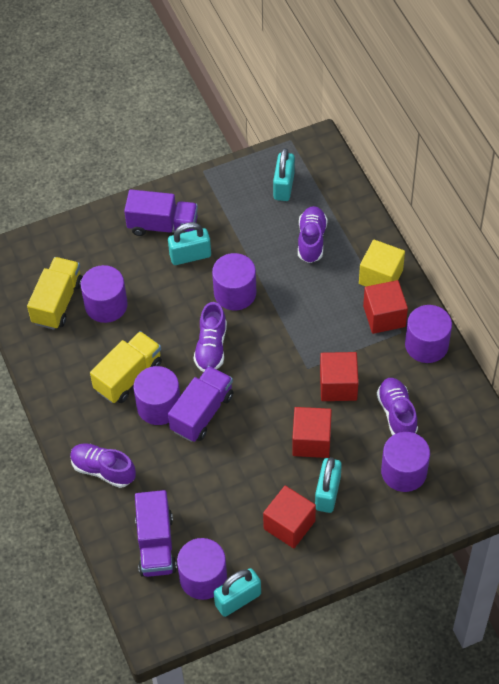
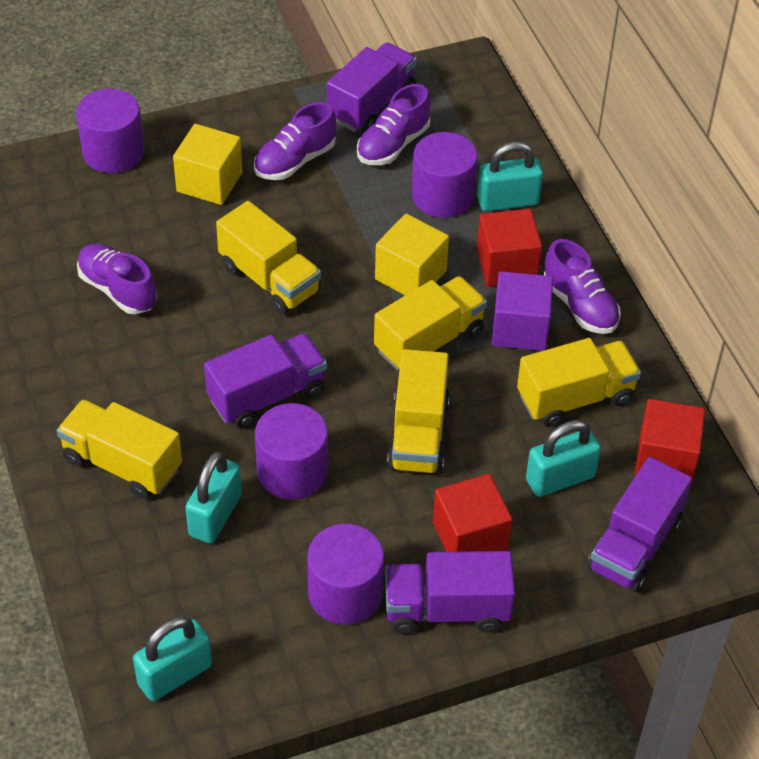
purple cube: 0 -> 1
purple cylinder: 6 -> 4
purple truck: 3 -> 4
red cube: 4 -> 3
yellow cube: 1 -> 2
yellow truck: 2 -> 5

